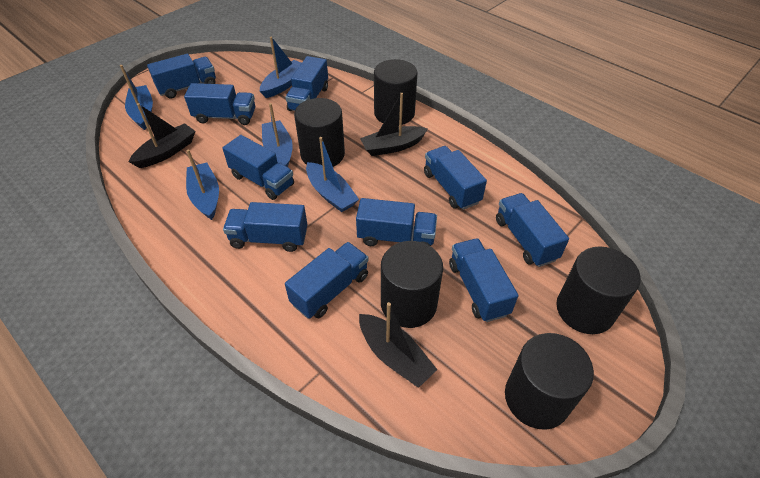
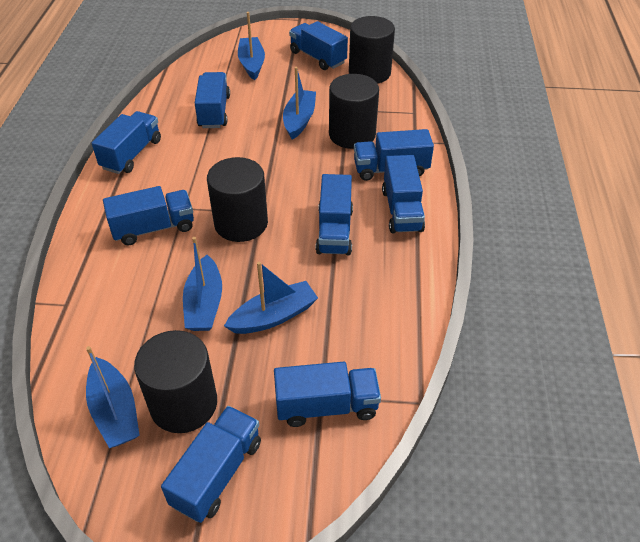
black boat: 3 -> 0
black cylinder: 5 -> 4
blue truck: 10 -> 9

